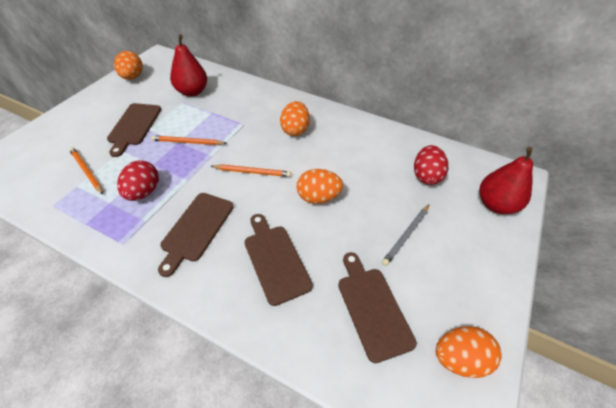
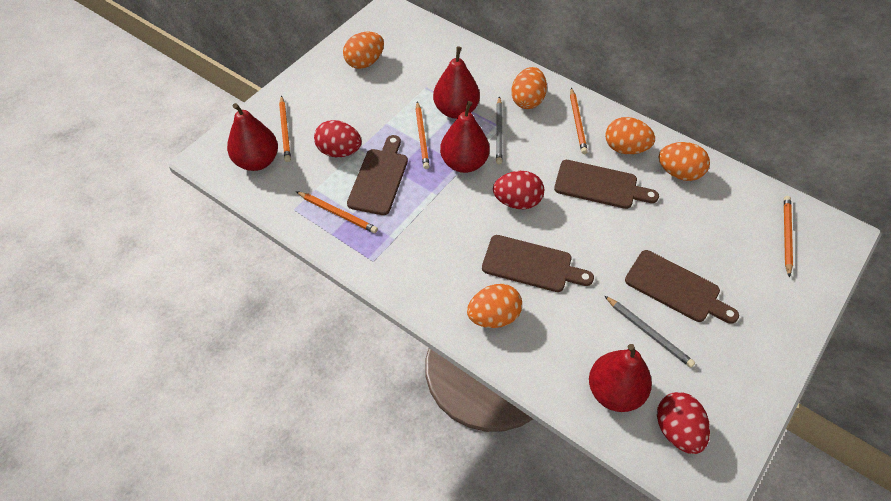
grey pencil: 1 -> 2
orange egg: 4 -> 5
orange pencil: 3 -> 5
red egg: 2 -> 3
red pear: 2 -> 4

